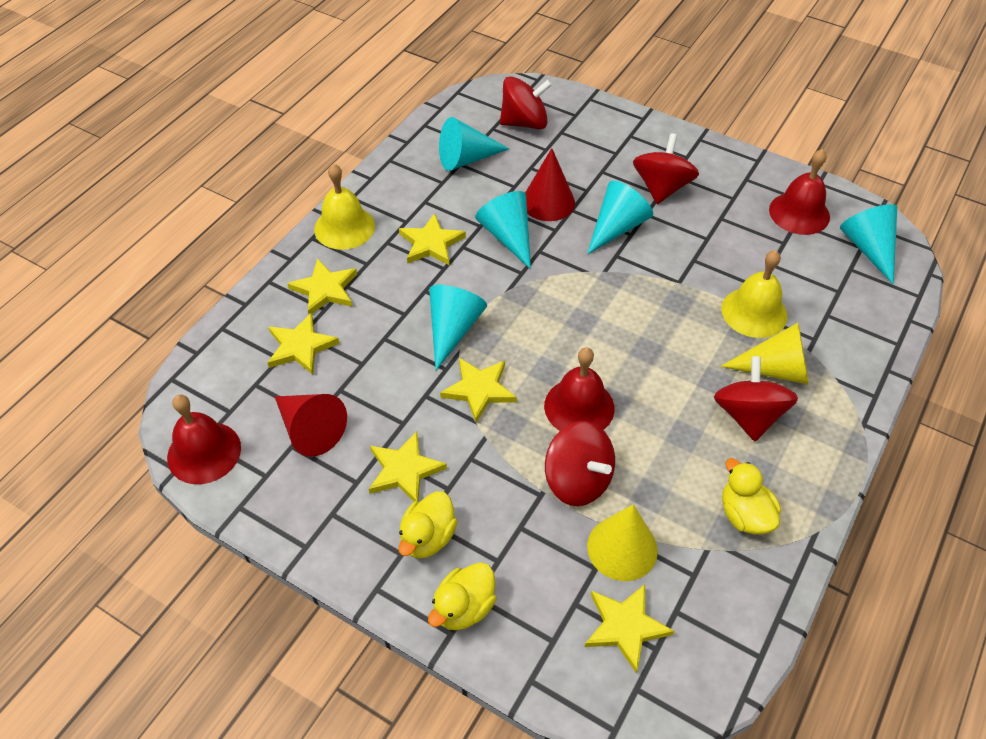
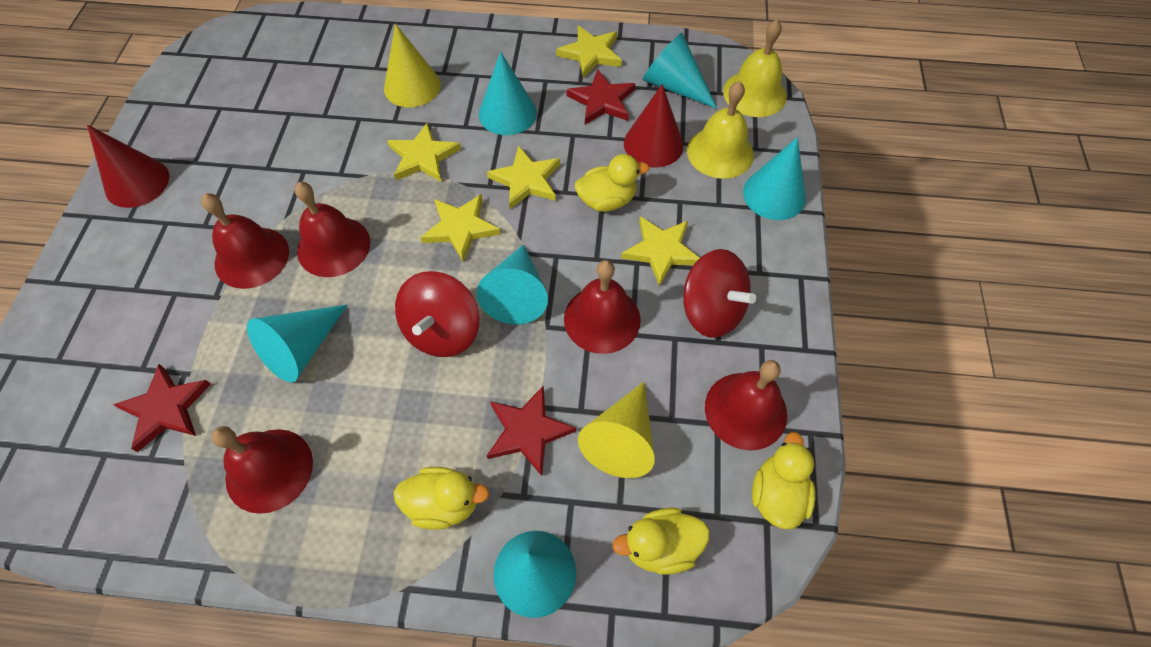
red bell: 3 -> 5
red spinning top: 4 -> 2
red star: 0 -> 3
turquoise cone: 5 -> 6
yellow duck: 3 -> 4
yellow star: 6 -> 5

